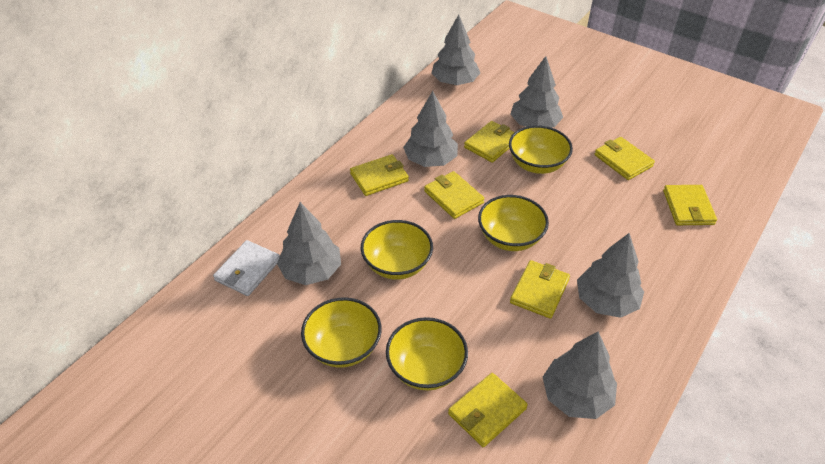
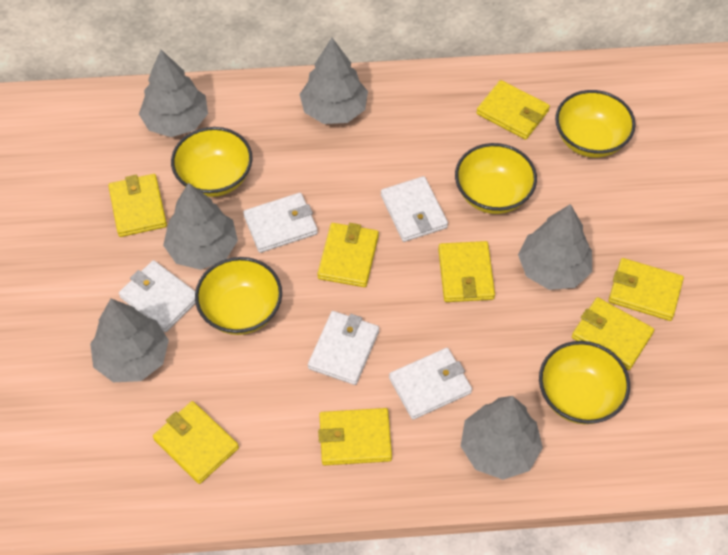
white wallet: 1 -> 5
yellow wallet: 7 -> 8

